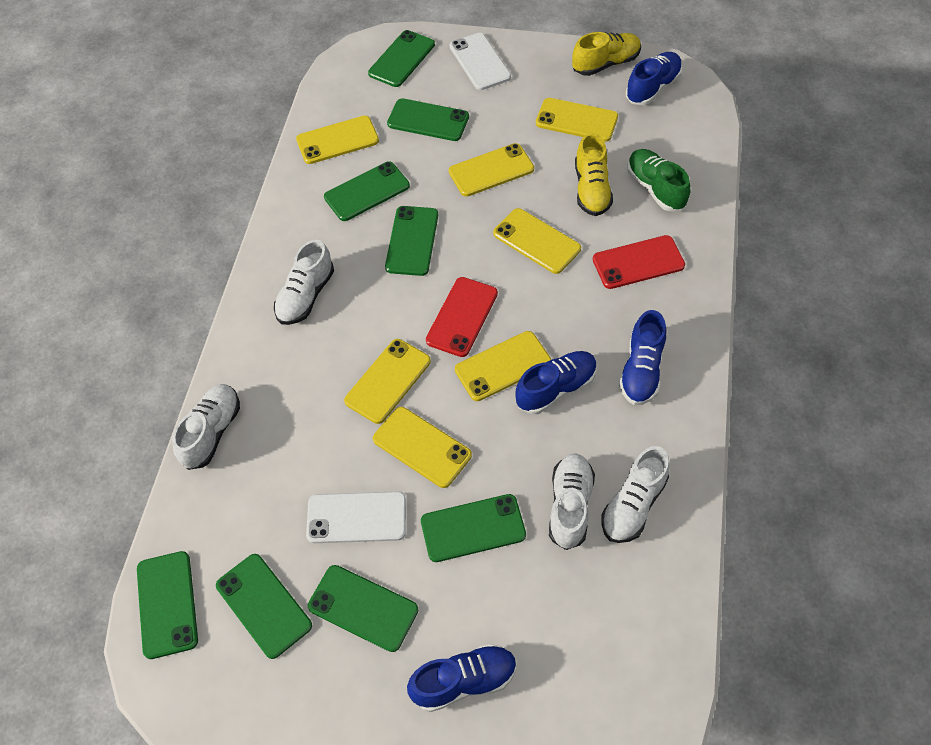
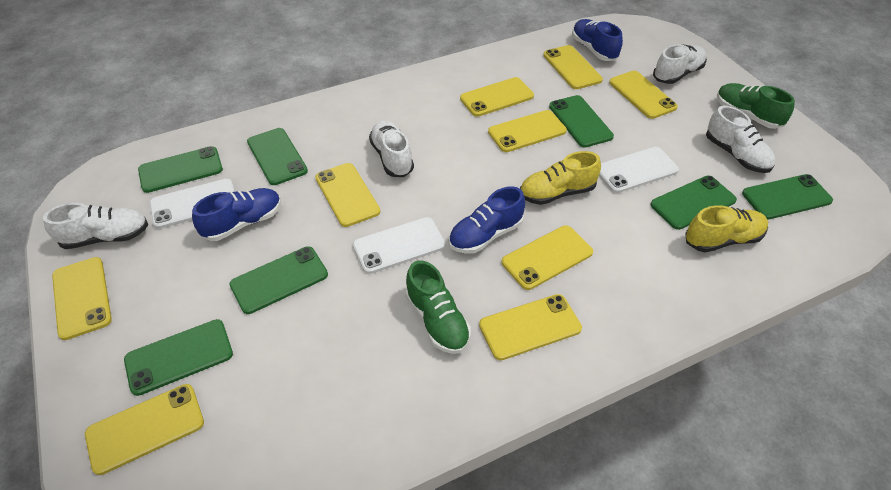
blue shoe: 4 -> 3
green phone: 8 -> 7
green shoe: 1 -> 2
red phone: 2 -> 0
white phone: 2 -> 3
yellow phone: 7 -> 9

